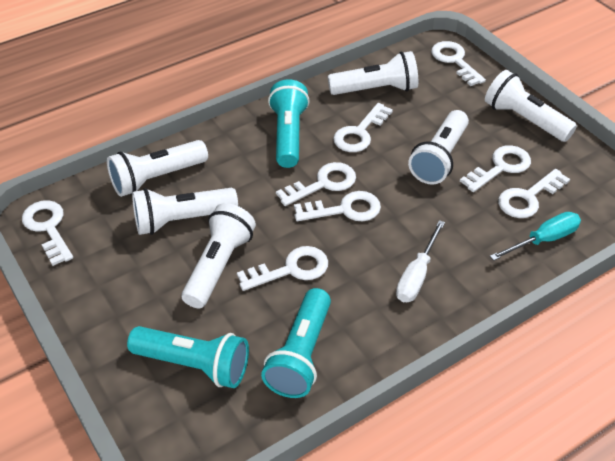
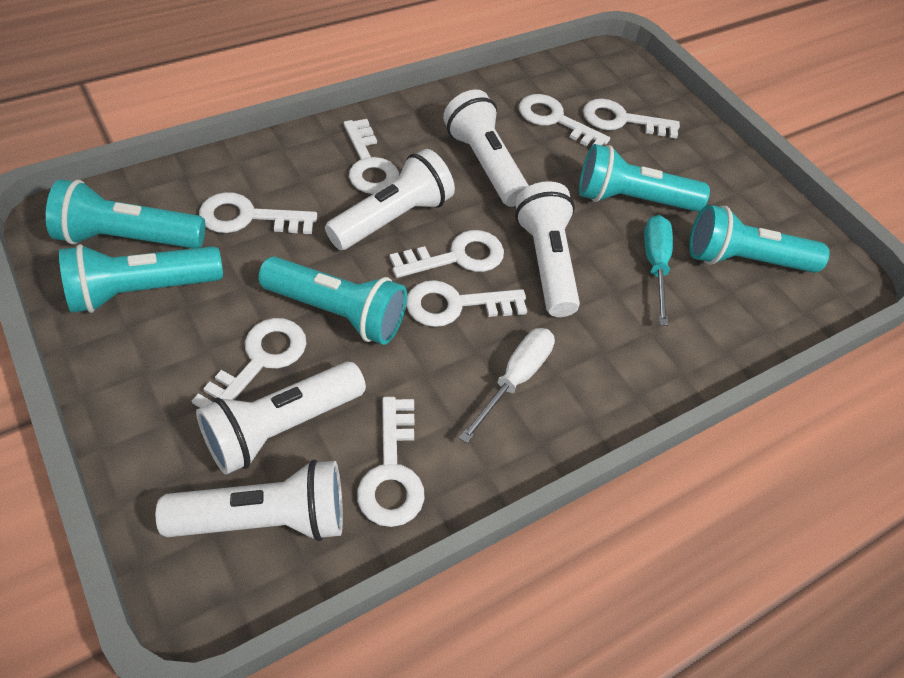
turquoise flashlight: 3 -> 5
white flashlight: 6 -> 5

